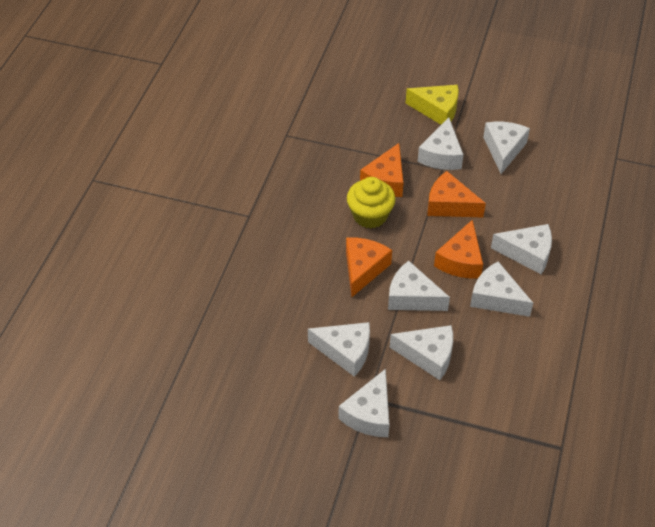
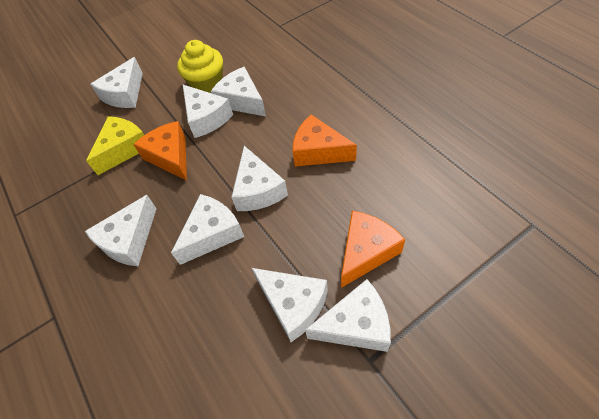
orange cheese: 4 -> 3

